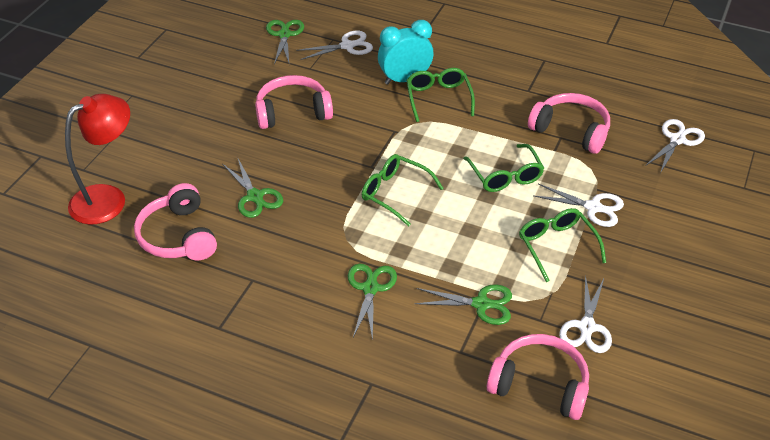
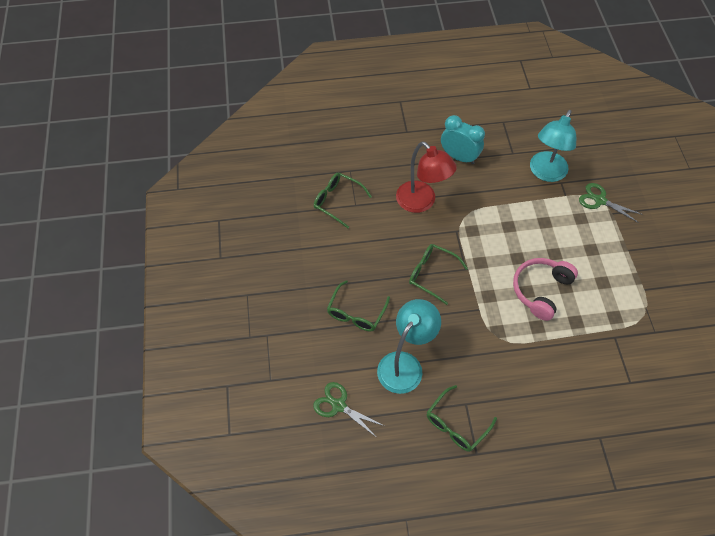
green scissors: 4 -> 2
pink headphones: 4 -> 1
turquoise lamp: 0 -> 2
white scissors: 4 -> 0

